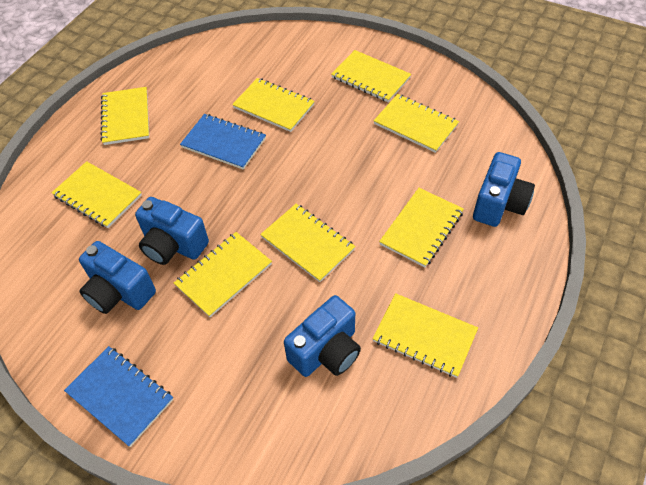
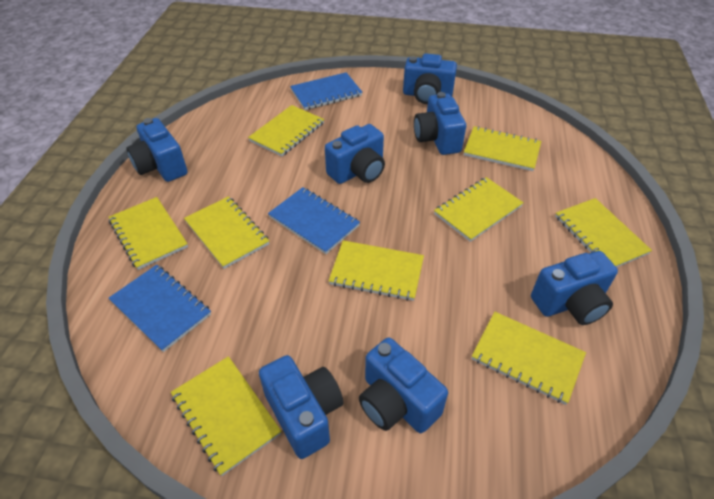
blue camera: 4 -> 7
blue notebook: 2 -> 3

